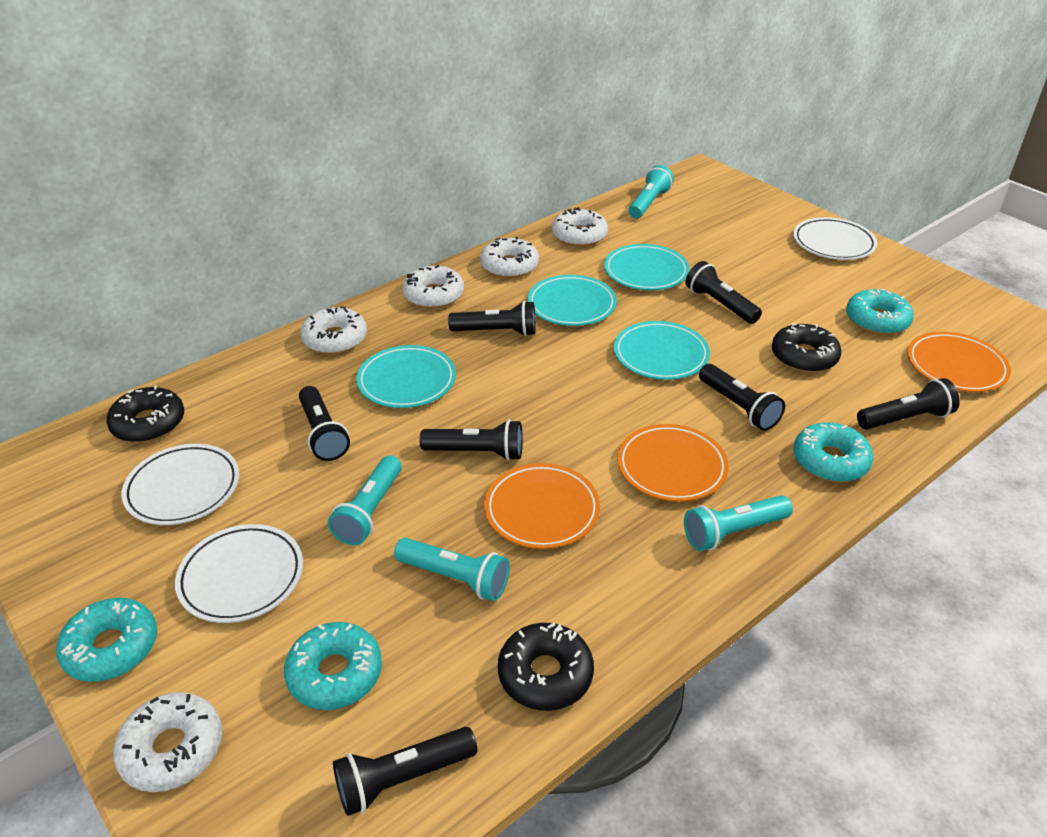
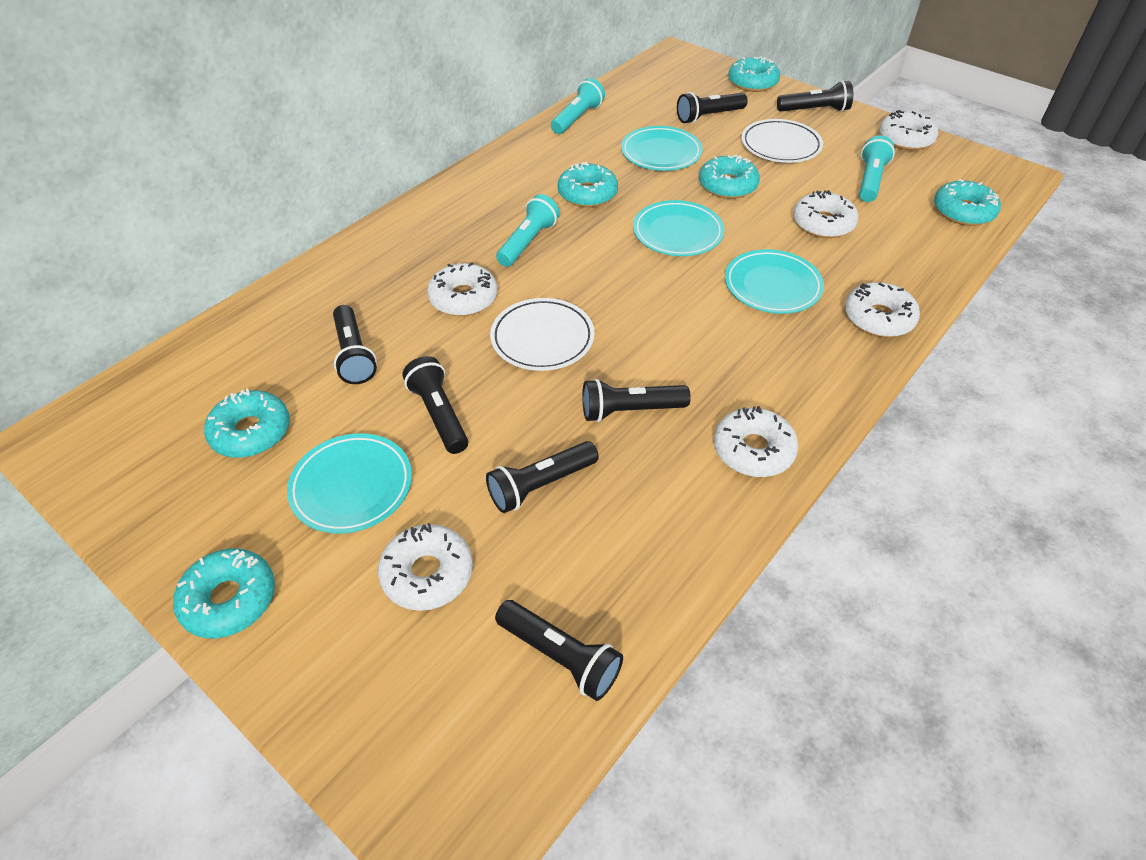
black donut: 3 -> 0
orange plate: 3 -> 0
turquoise donut: 4 -> 6
turquoise flashlight: 4 -> 3
white donut: 5 -> 6
white plate: 3 -> 2

